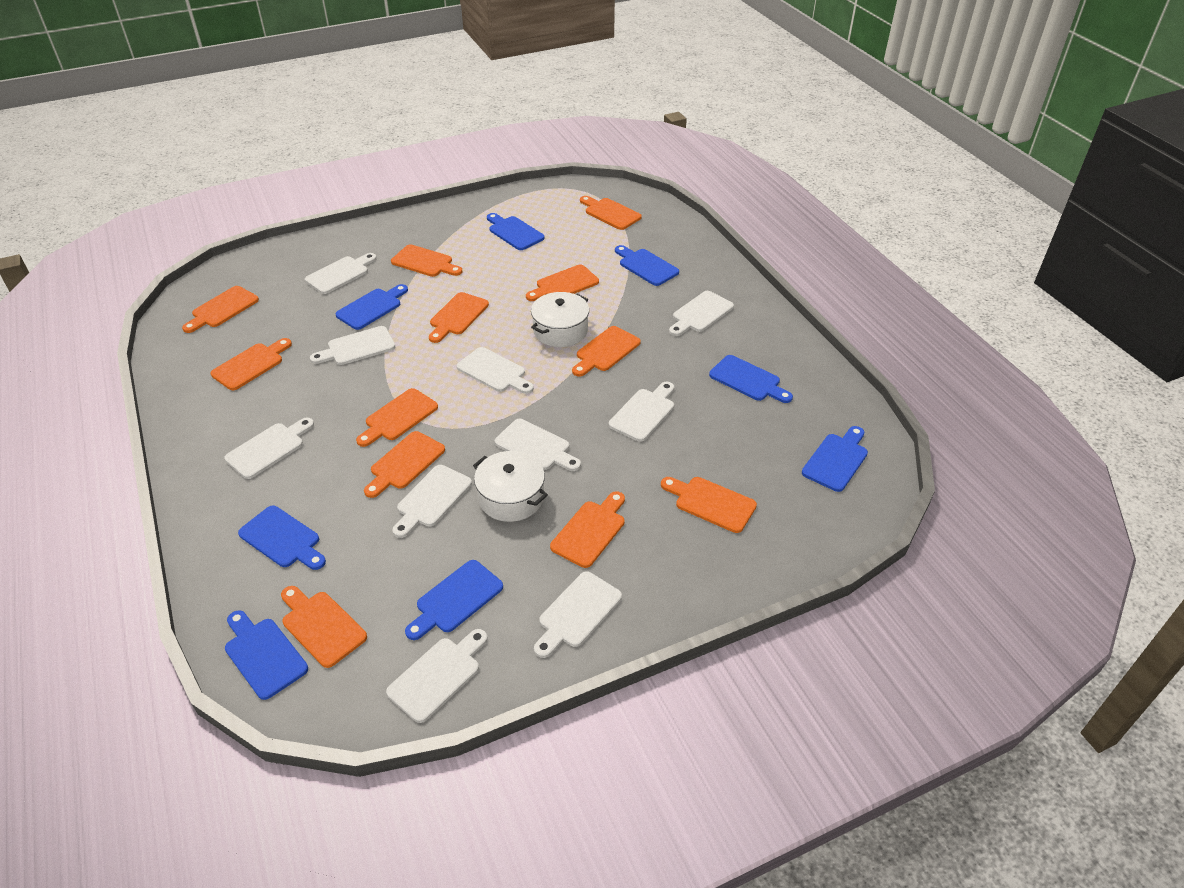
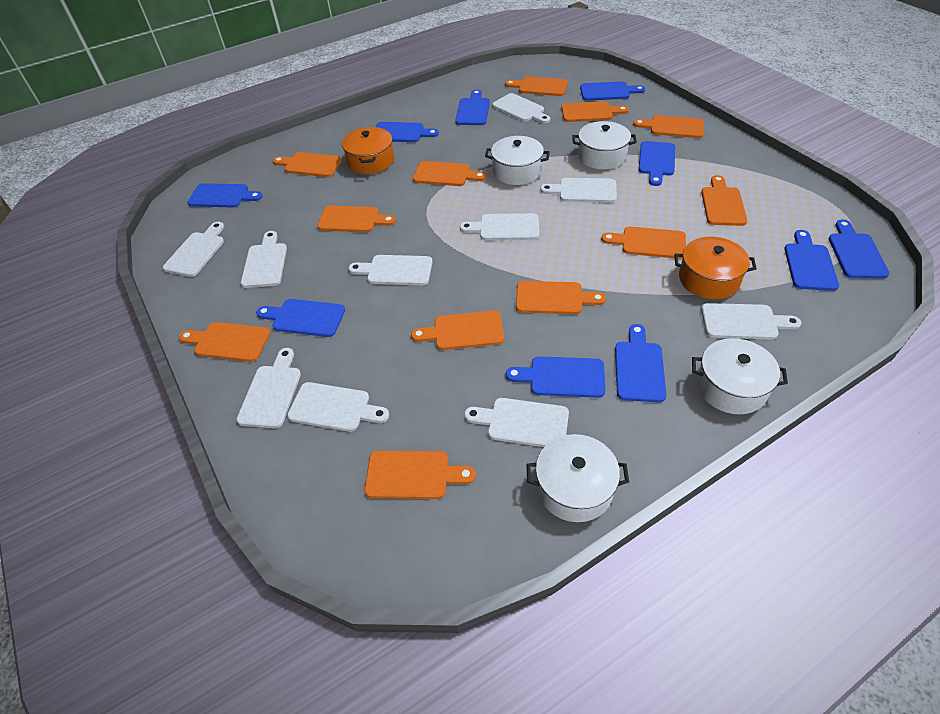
blue cutting board: 8 -> 10
orange pot: 0 -> 2
white pot: 2 -> 4

